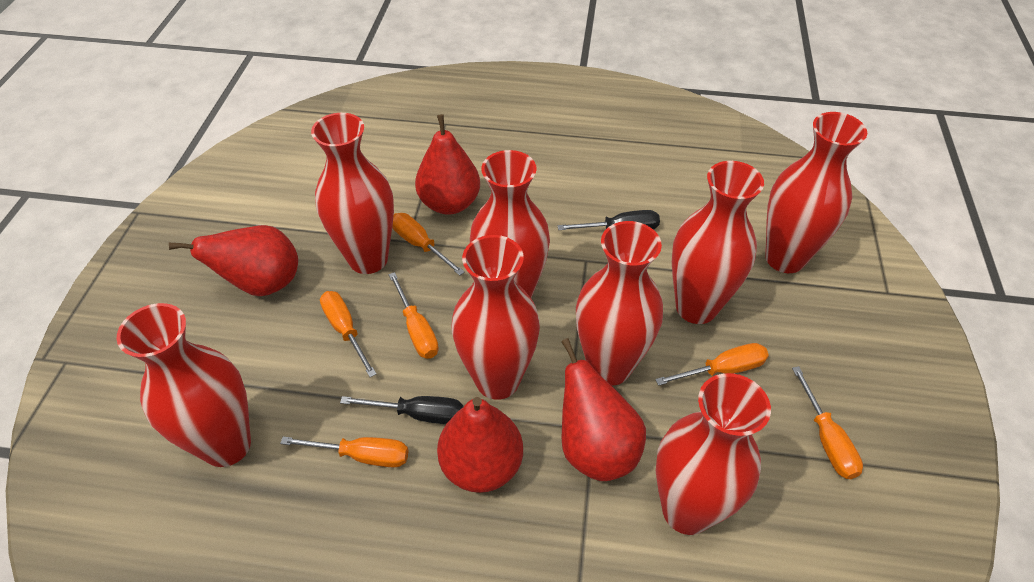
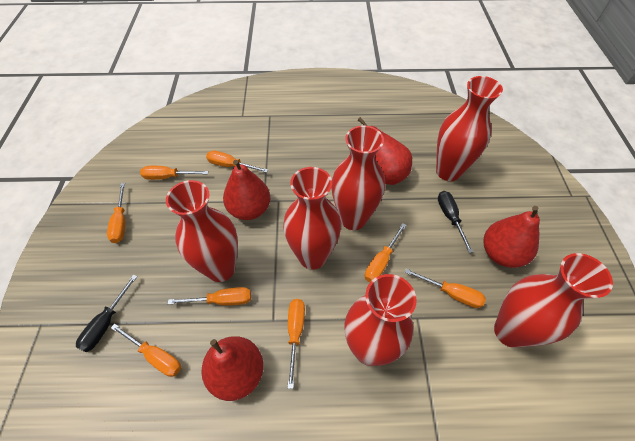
orange screwdriver: 6 -> 8
red vase: 8 -> 6

